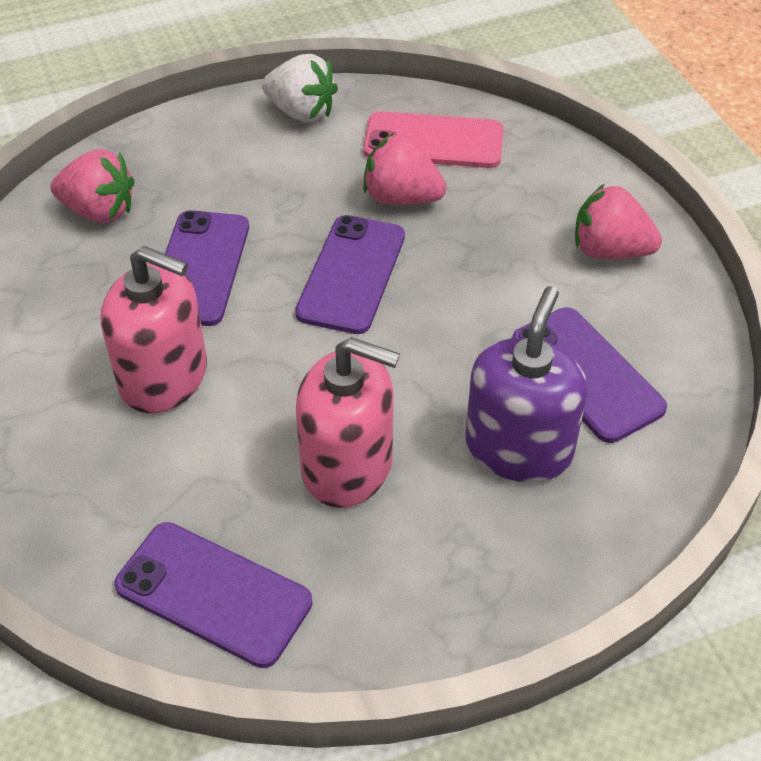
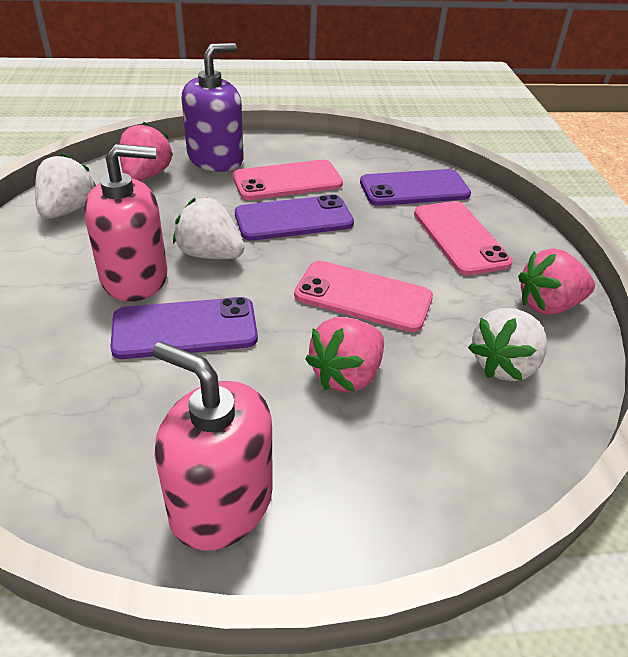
pink phone: 1 -> 3
purple phone: 4 -> 3
white strawberry: 1 -> 3

